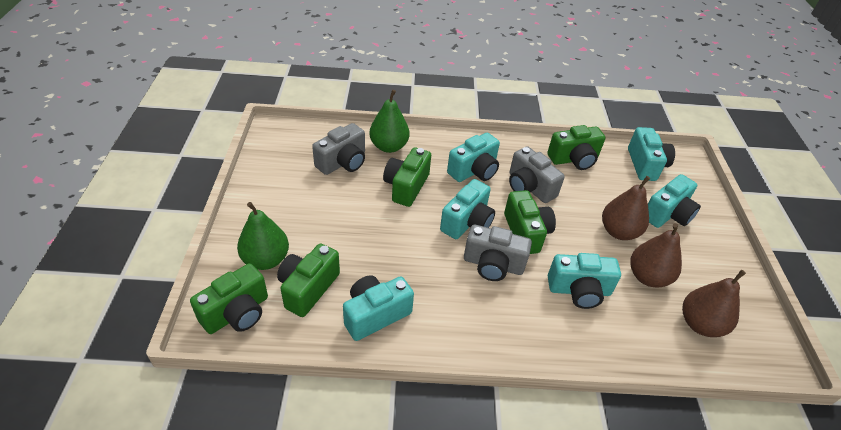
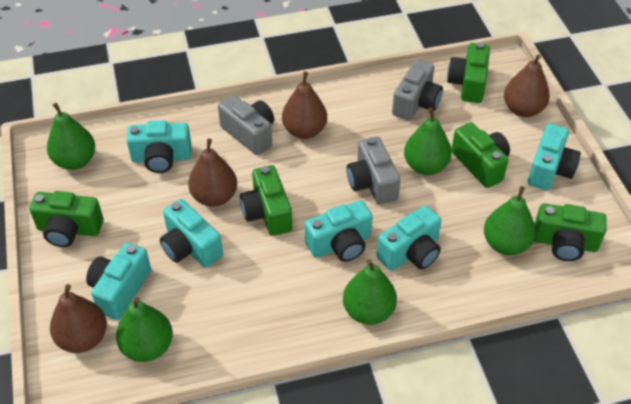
brown pear: 3 -> 4
green pear: 2 -> 5

